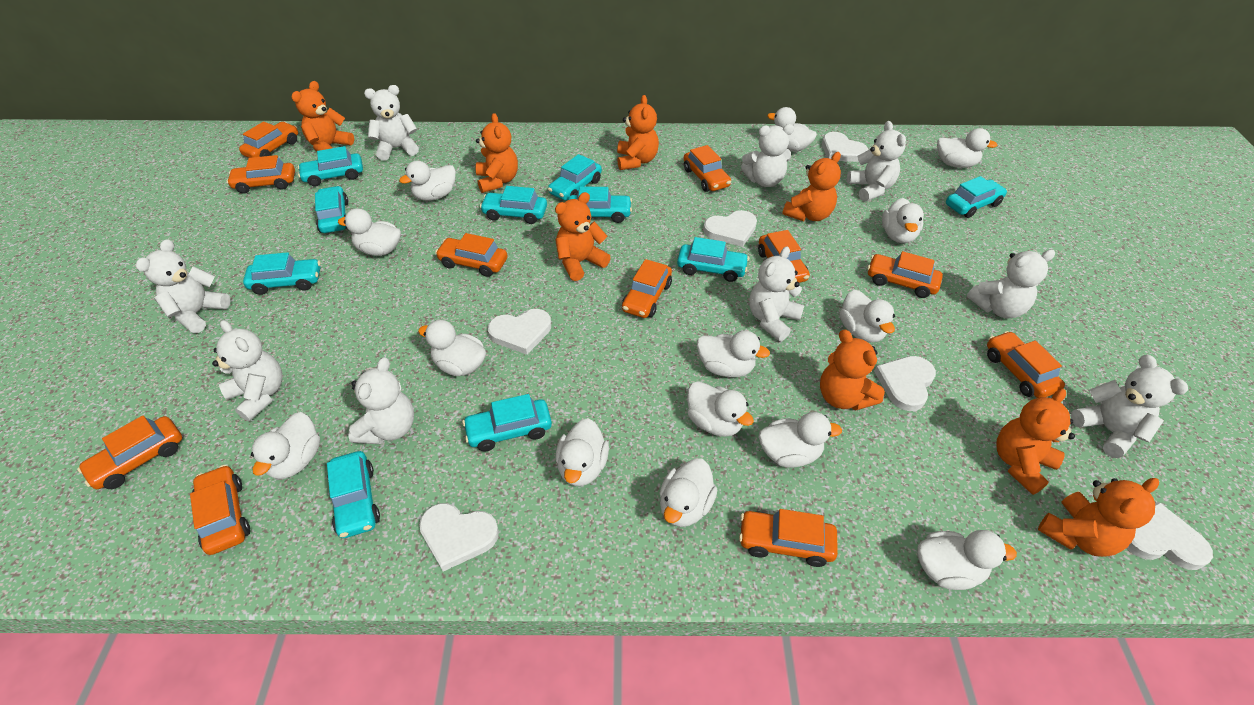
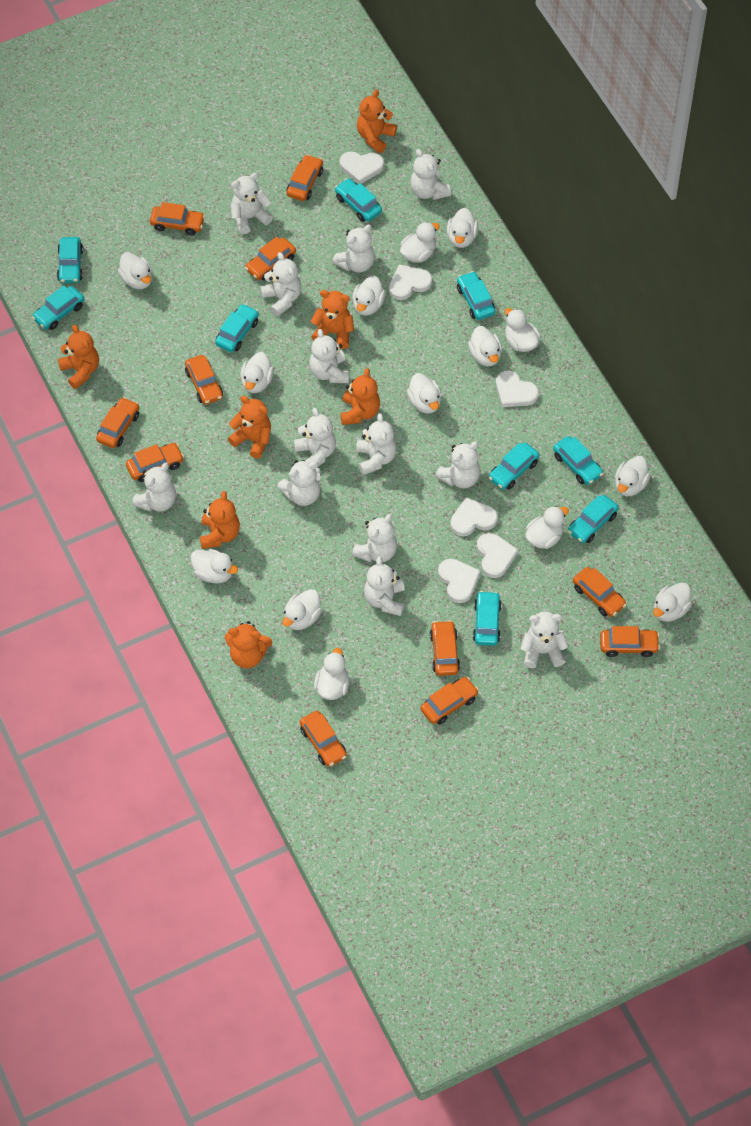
orange teddy bear: 8 -> 7
turquoise car: 10 -> 9
white teddy bear: 9 -> 13

